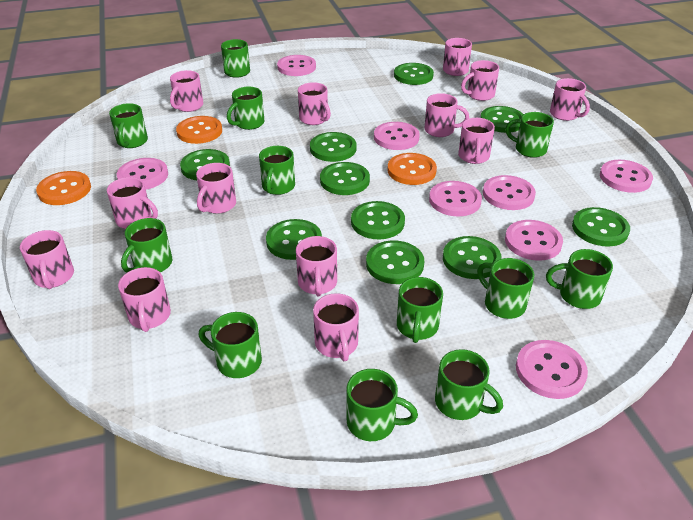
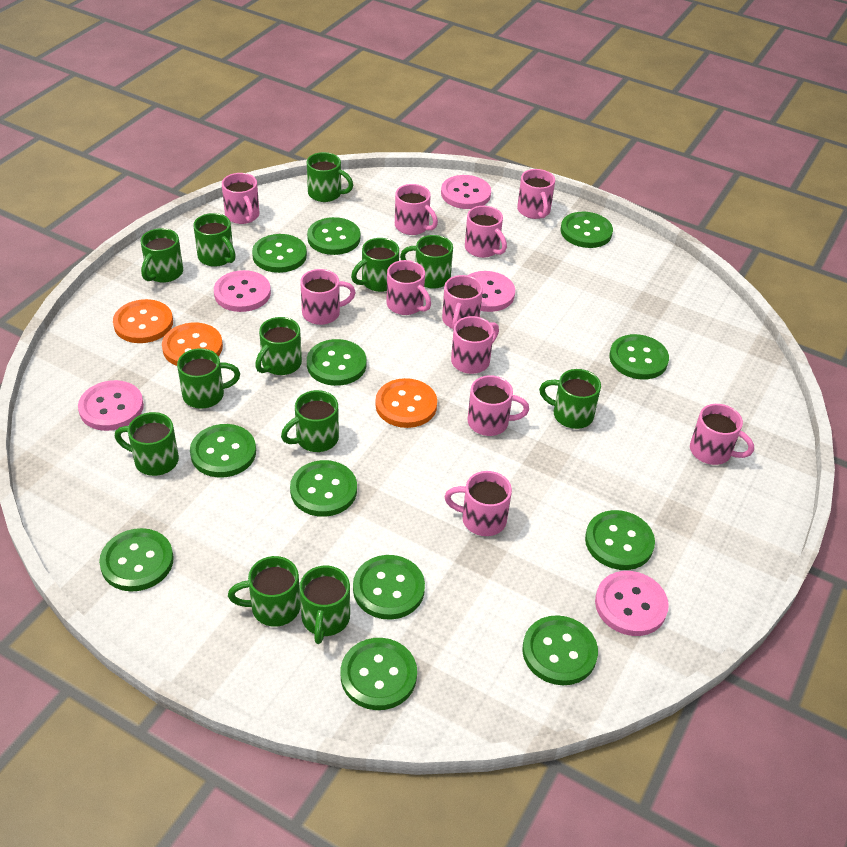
green button: 10 -> 12
pink button: 8 -> 5
pink mug: 13 -> 11

